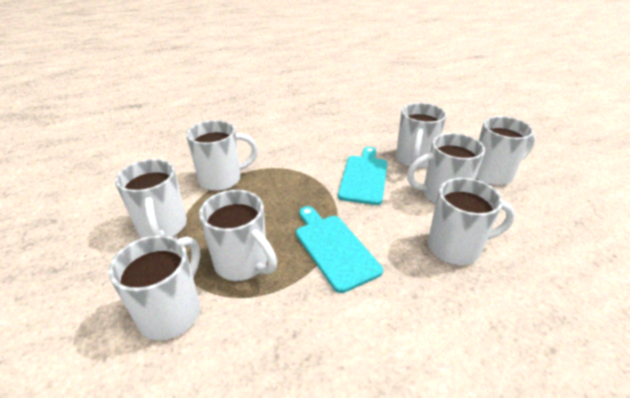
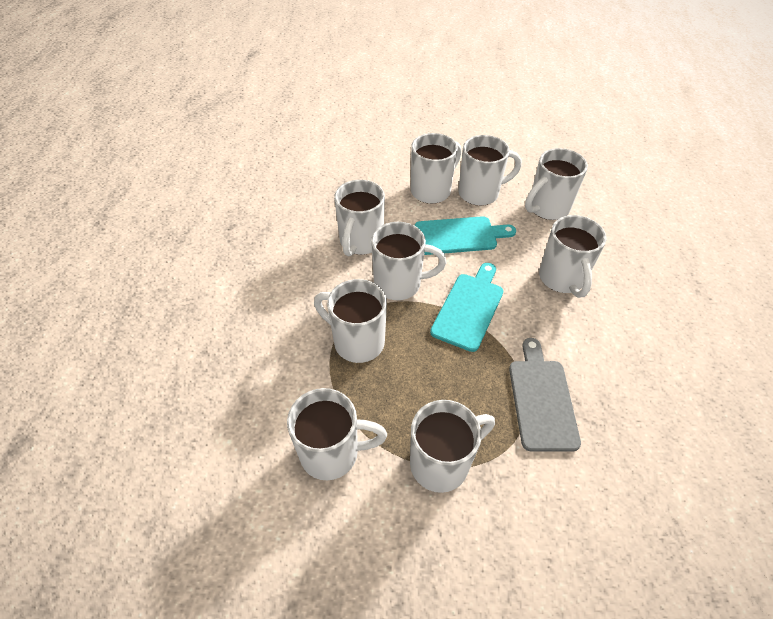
grey cutting board: 0 -> 1
white mug: 8 -> 9

